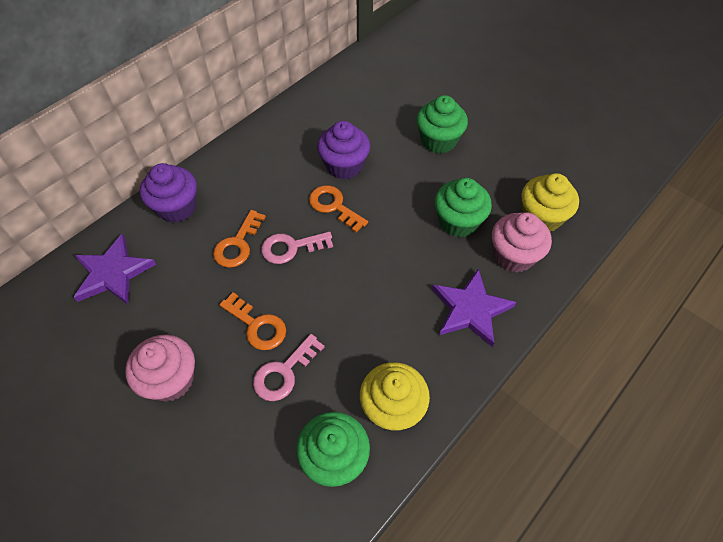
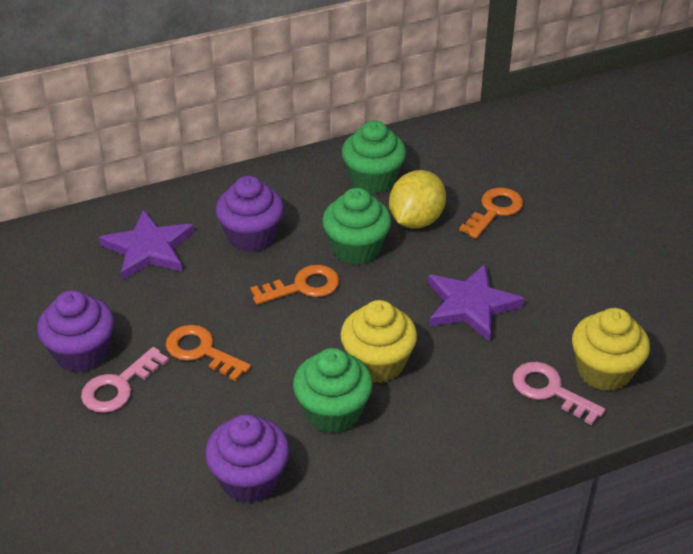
pink cupcake: 2 -> 0
purple cupcake: 2 -> 3
yellow lemon: 0 -> 1

